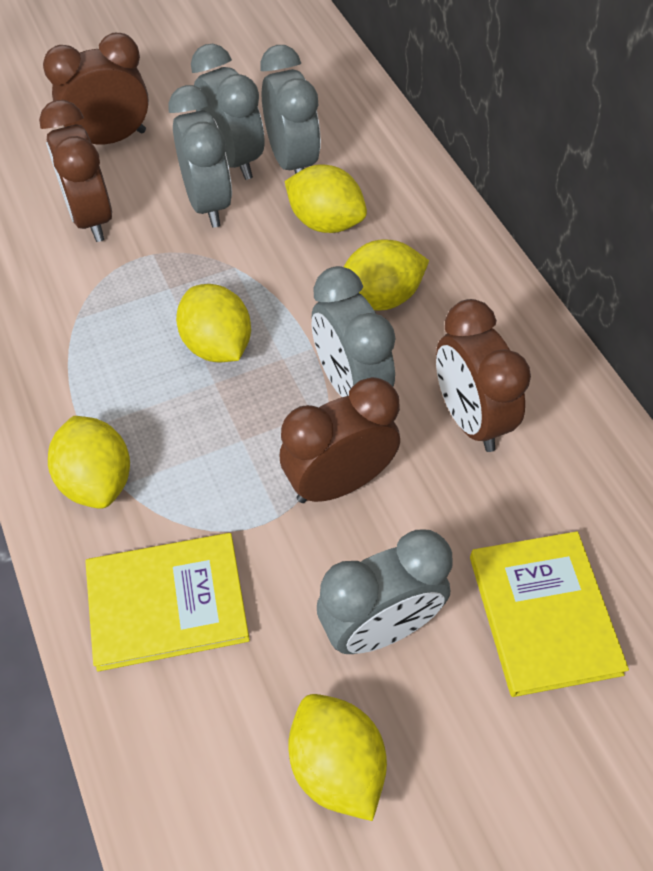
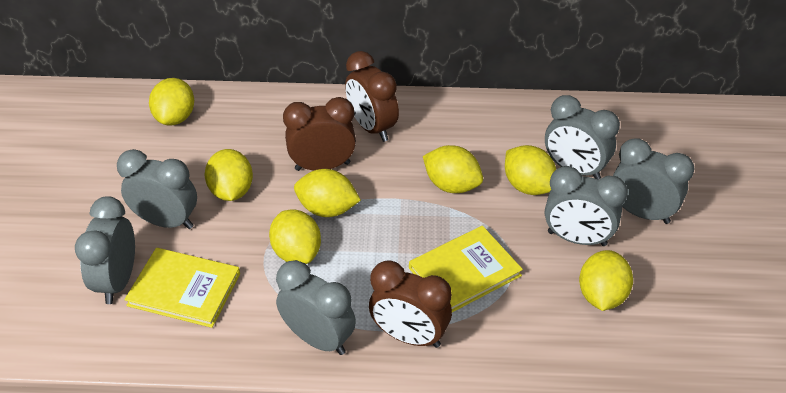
brown clock: 4 -> 3
grey clock: 5 -> 6
yellow lemon: 5 -> 7

